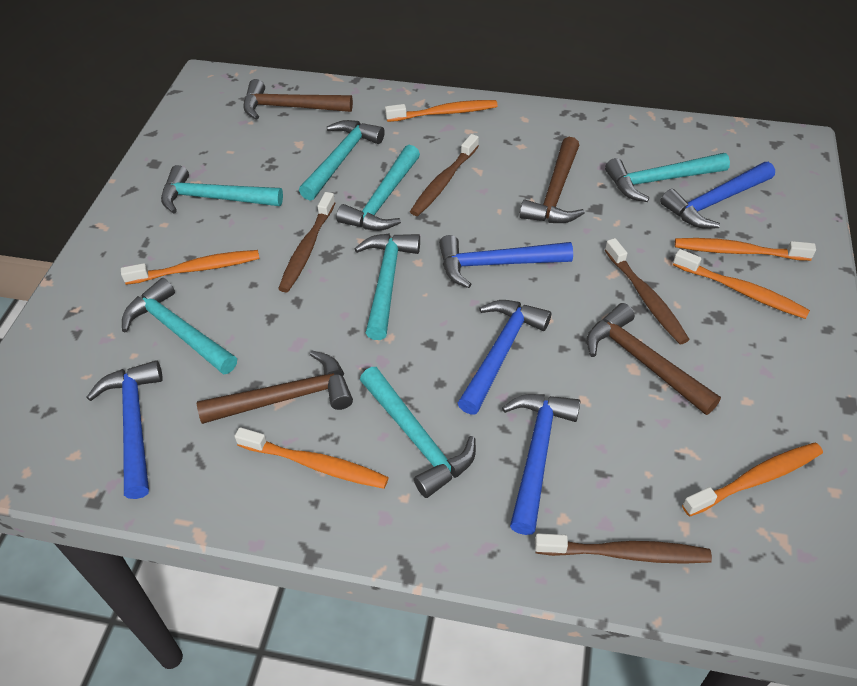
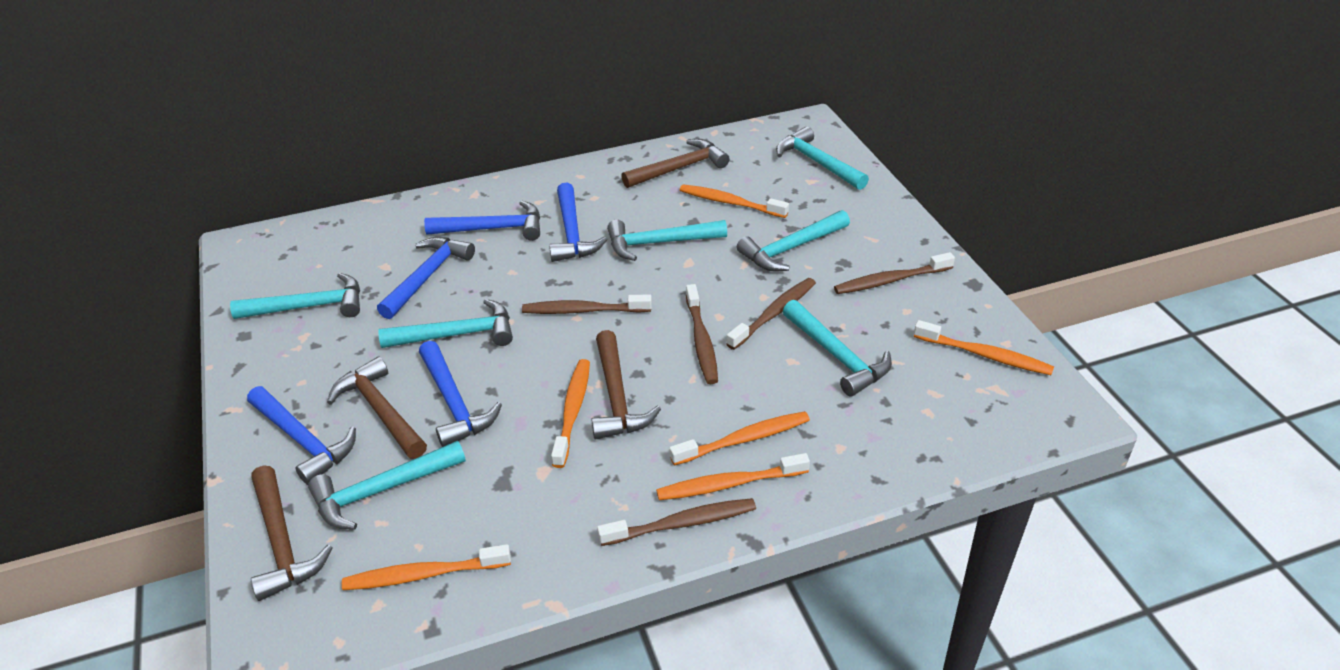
brown toothbrush: 4 -> 5

